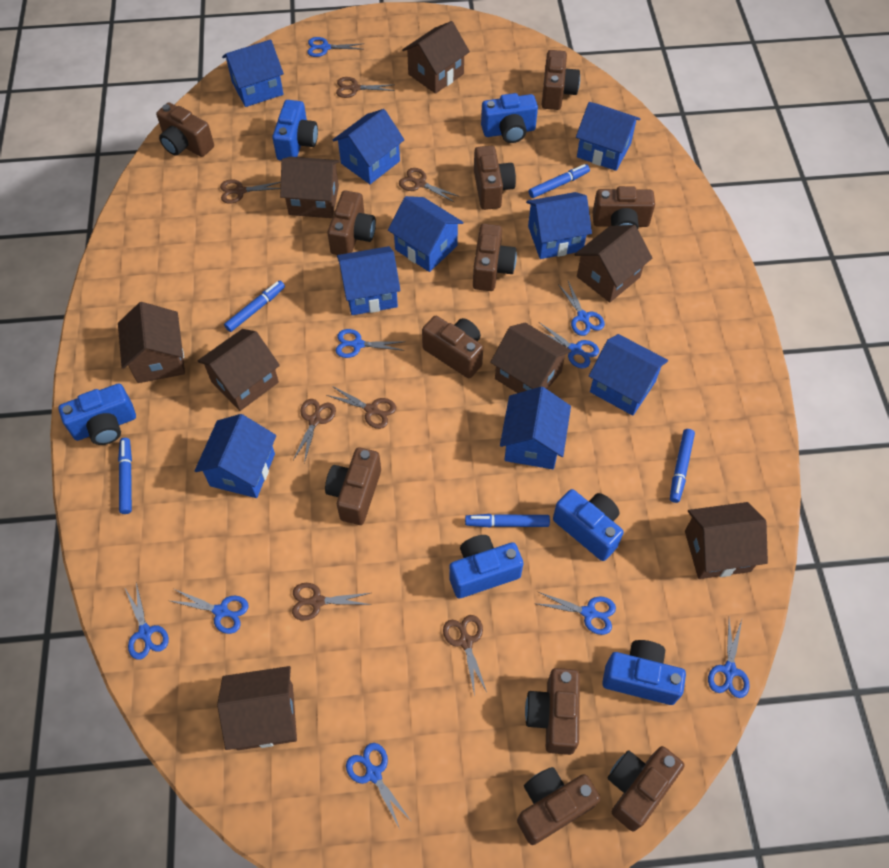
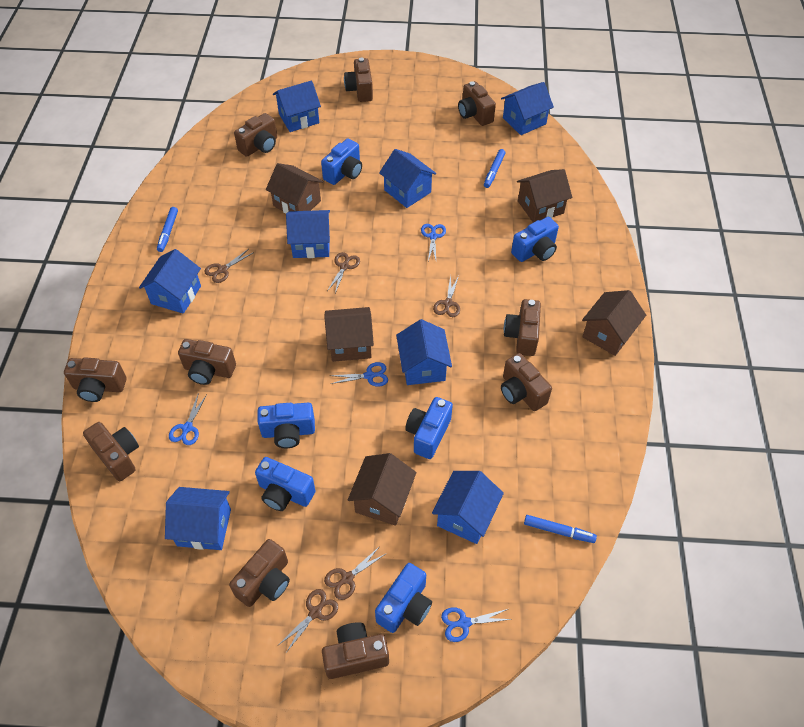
blue house: 9 -> 8
blue marker: 5 -> 3
blue scissors: 9 -> 4
brown camera: 11 -> 10
brown house: 8 -> 5
brown scissors: 7 -> 5

